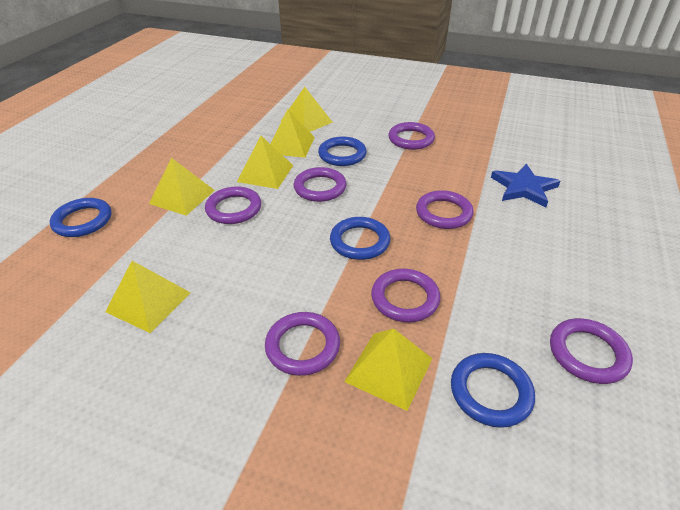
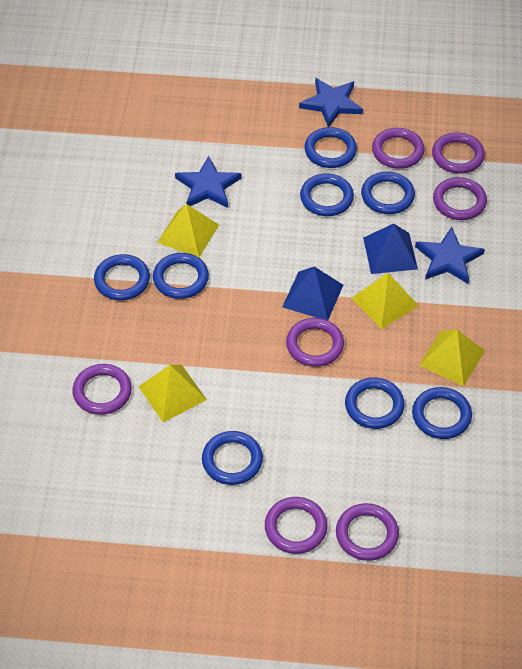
blue pyramid: 0 -> 2
blue ring: 4 -> 8
blue star: 1 -> 3
yellow pyramid: 6 -> 4

